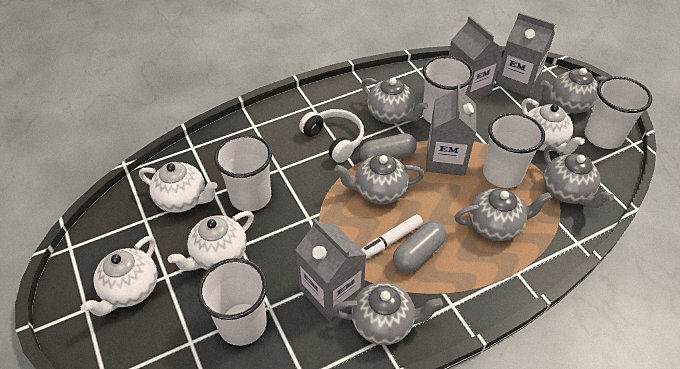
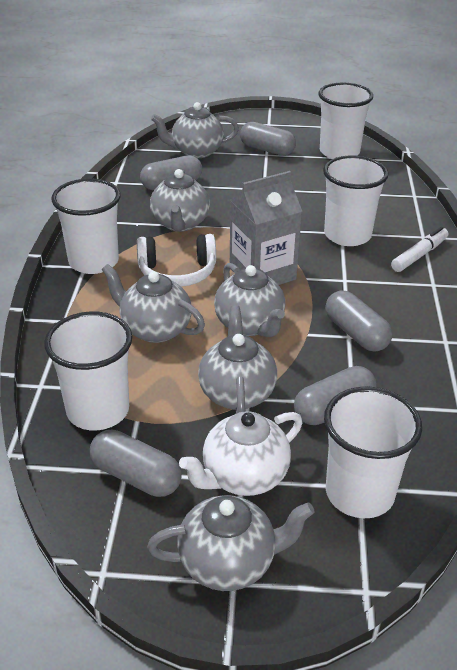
grey capsule: 2 -> 5
grey carton: 4 -> 1
white teapot: 4 -> 1

